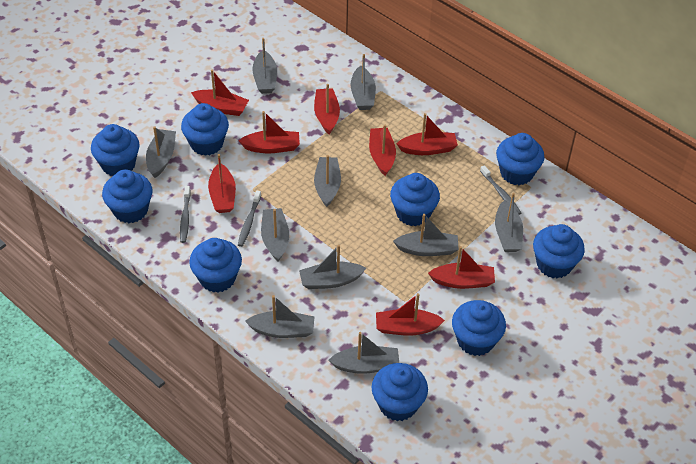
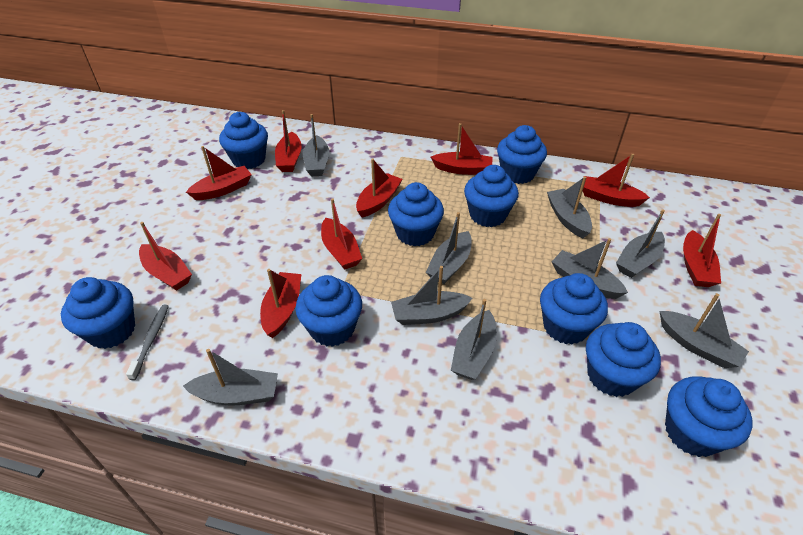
grey boat: 10 -> 9
grey toothbrush: 3 -> 1
red boat: 8 -> 9

